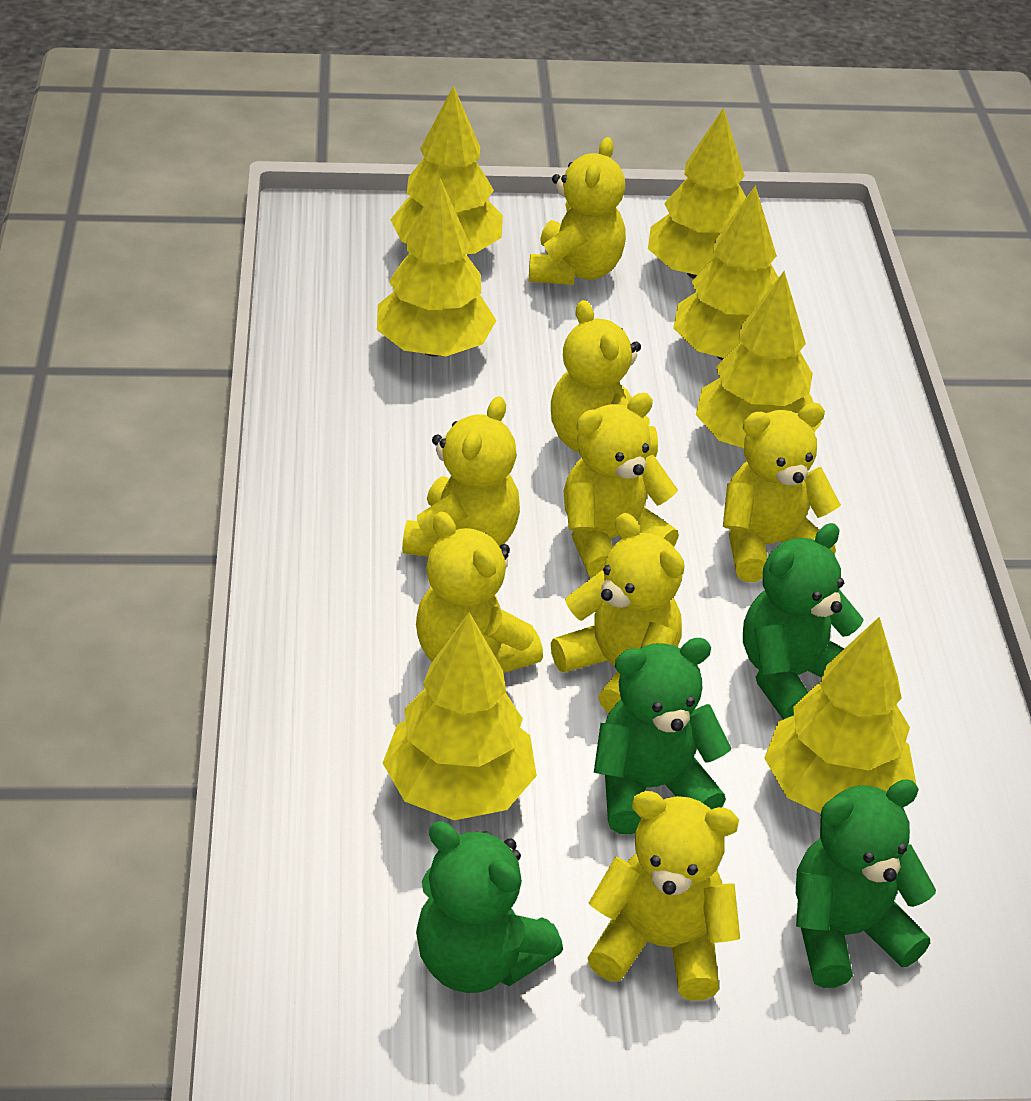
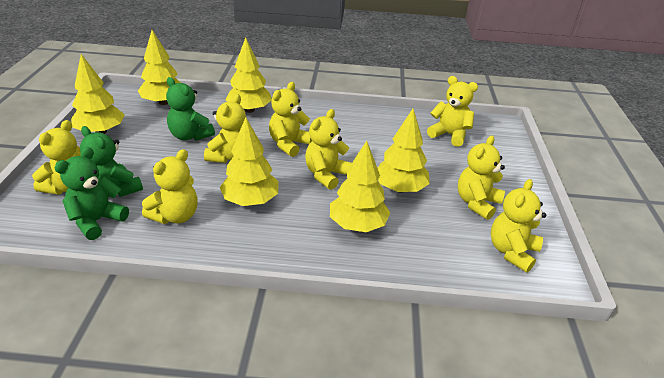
green teddy bear: 4 -> 3
yellow tree: 7 -> 6

